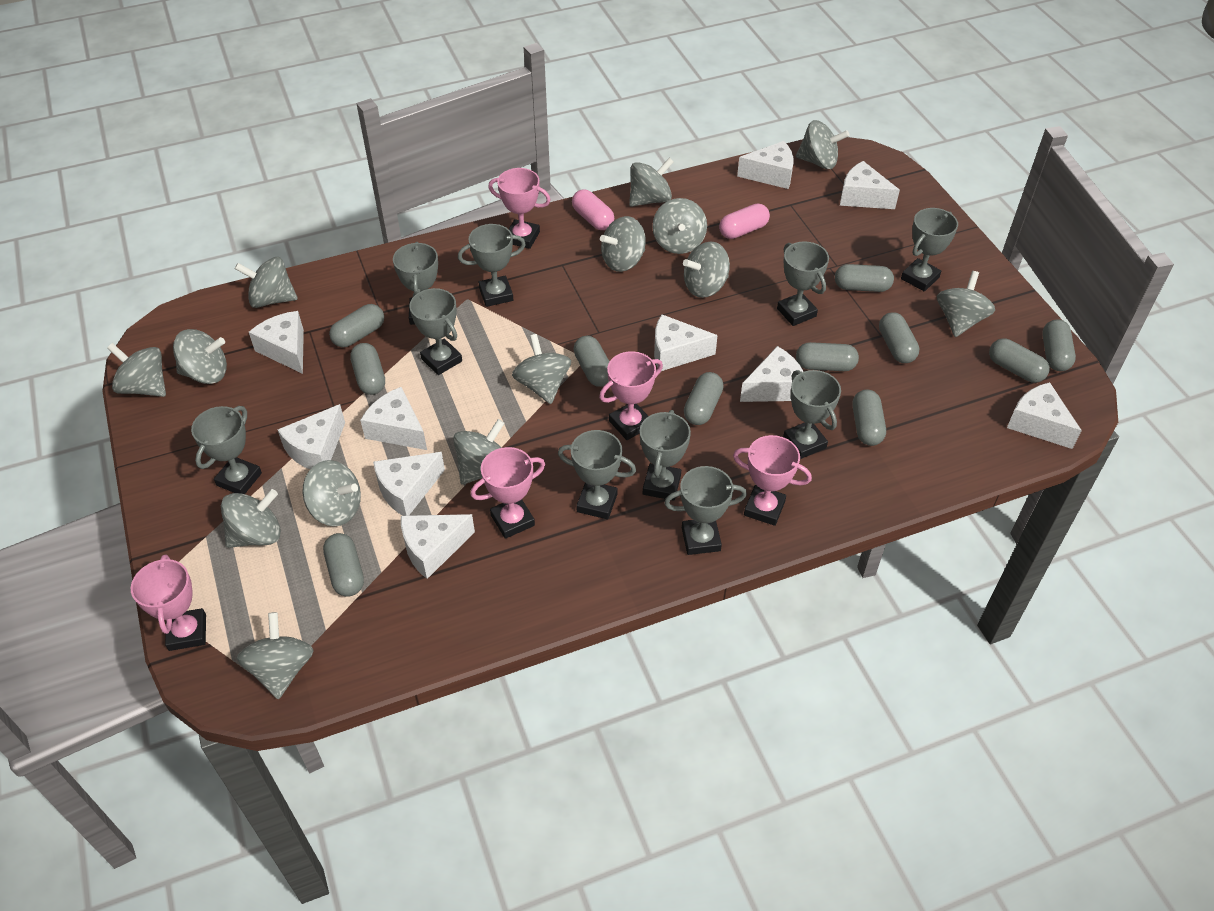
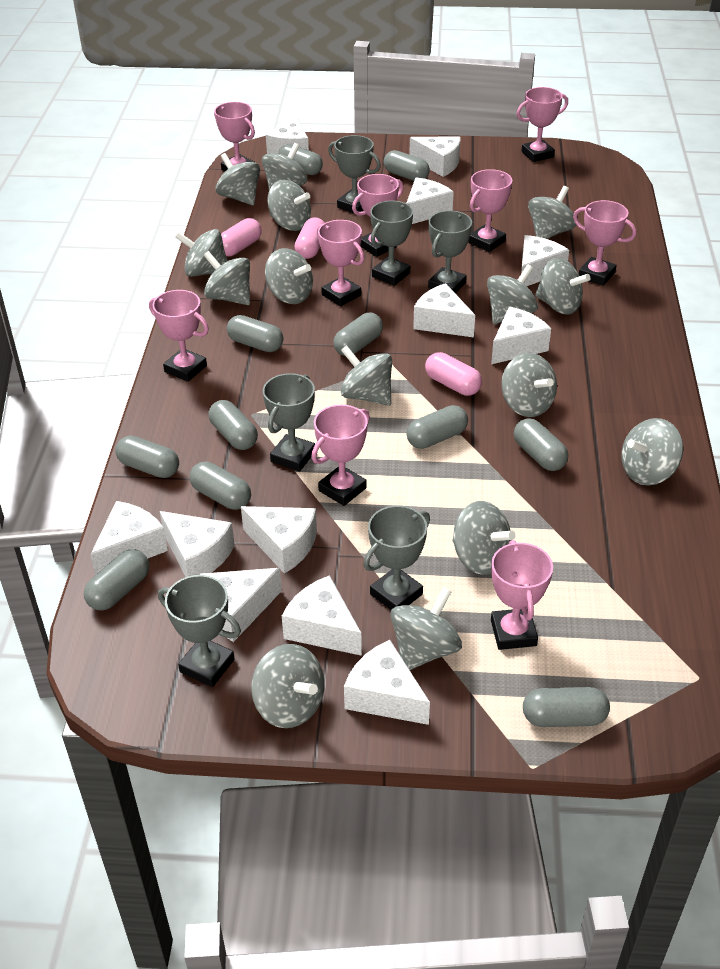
grey spinning top: 14 -> 15
grey trophy: 10 -> 6
pink capsule: 2 -> 3
pink trophy: 5 -> 9
white cheese: 10 -> 12

